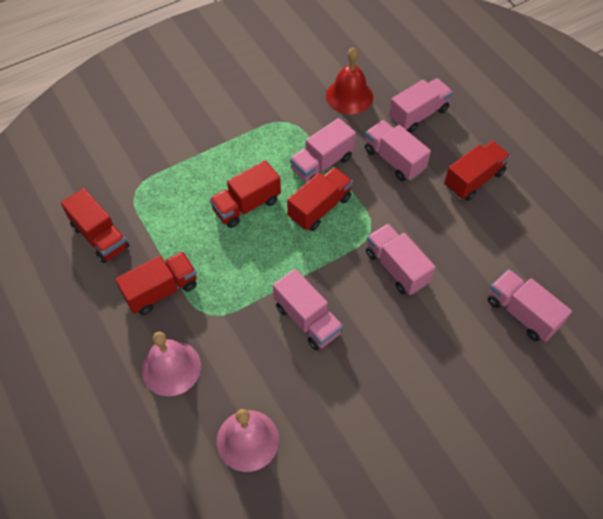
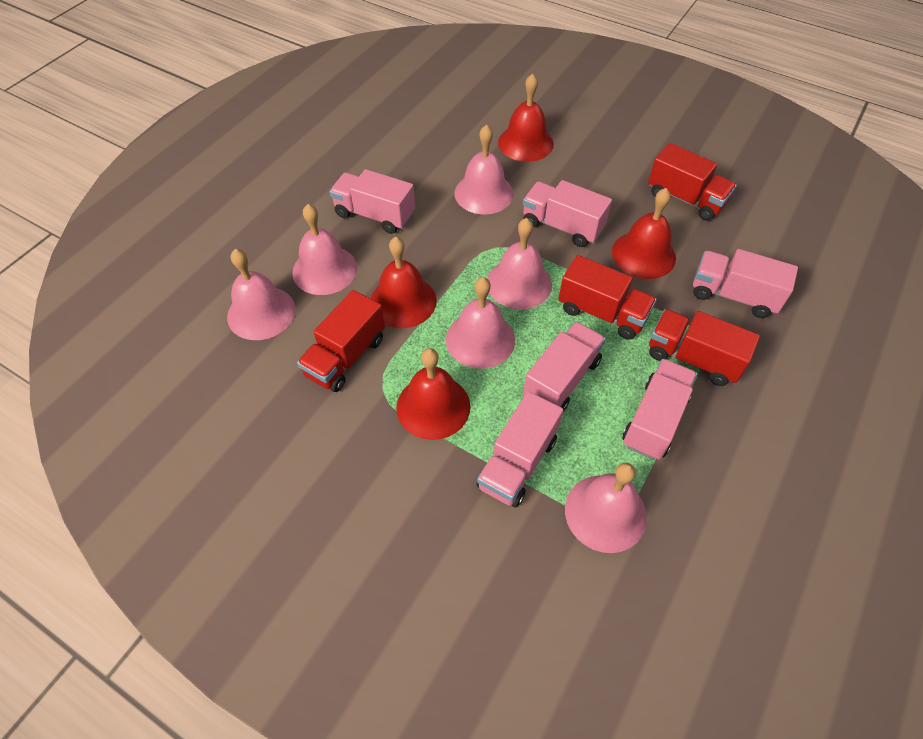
pink bell: 2 -> 6
red bell: 1 -> 4
red truck: 5 -> 4

